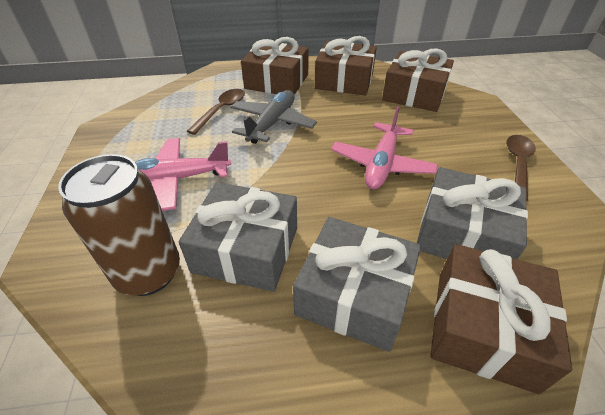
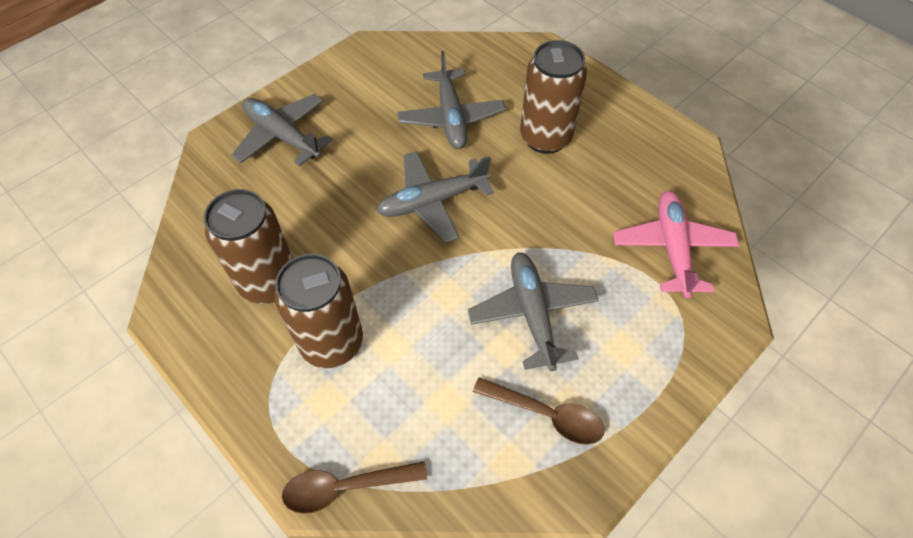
brown can: 1 -> 3
brown gift: 4 -> 0
grey gift: 3 -> 0
grey plane: 1 -> 4
pink plane: 2 -> 1

